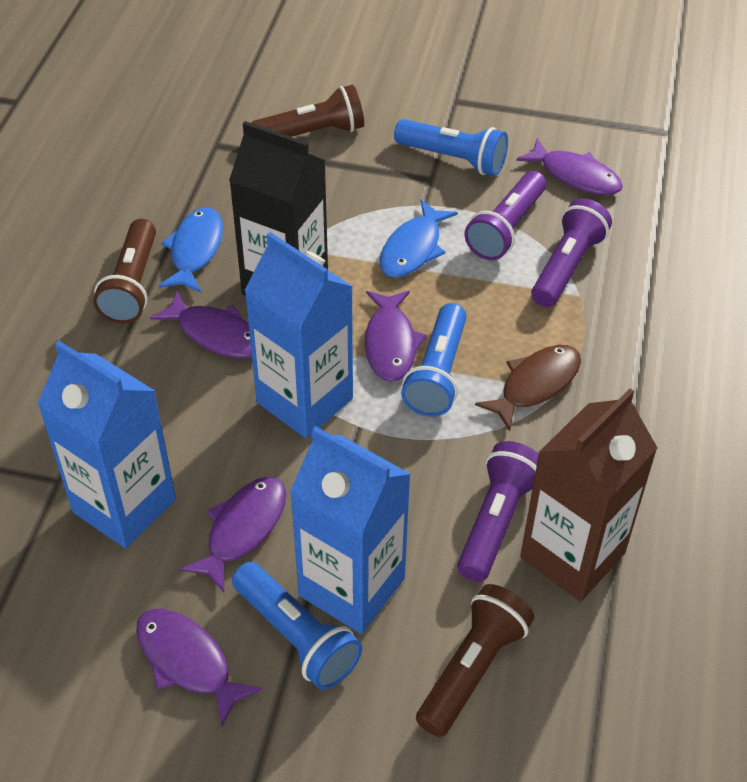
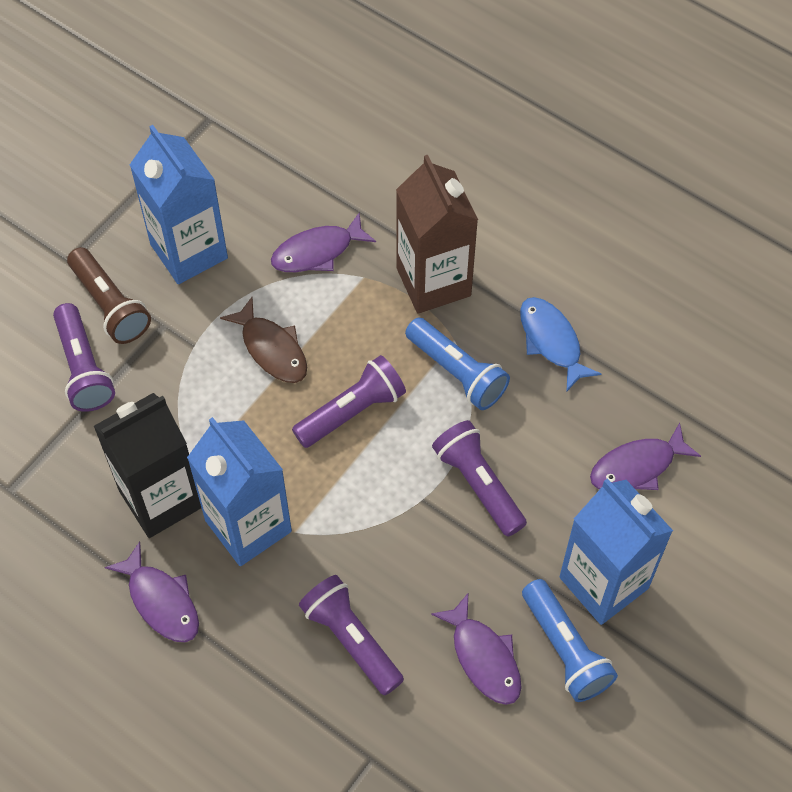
blue fish: 2 -> 1
blue flashlight: 3 -> 2
brown flashlight: 3 -> 1
purple fish: 5 -> 4
purple flashlight: 3 -> 4

